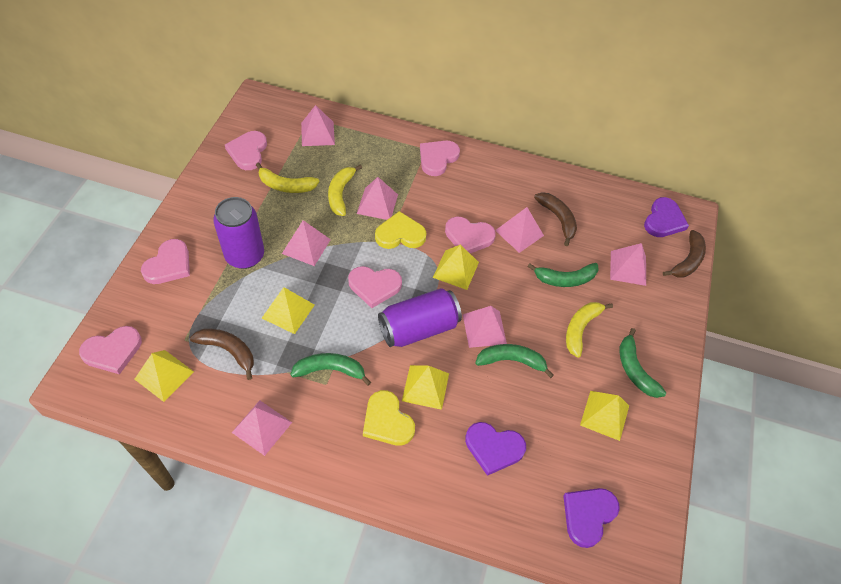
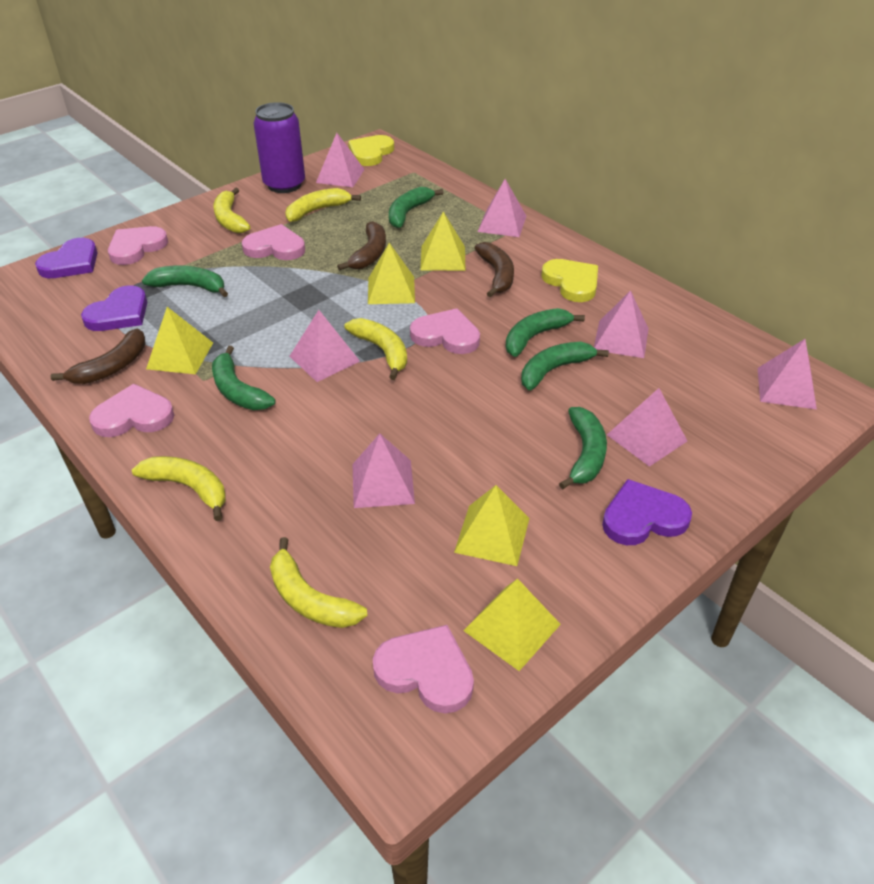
green banana: 4 -> 6
pink heart: 6 -> 5
purple can: 2 -> 1
yellow banana: 3 -> 5

